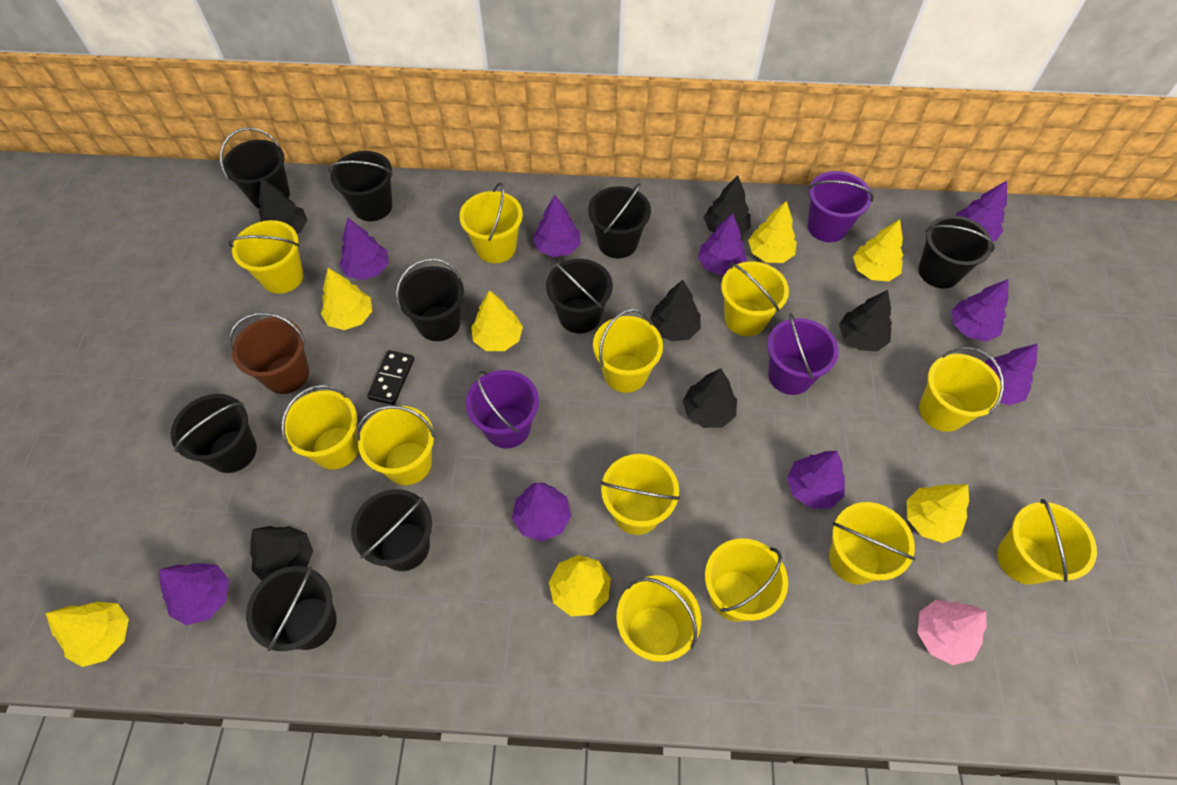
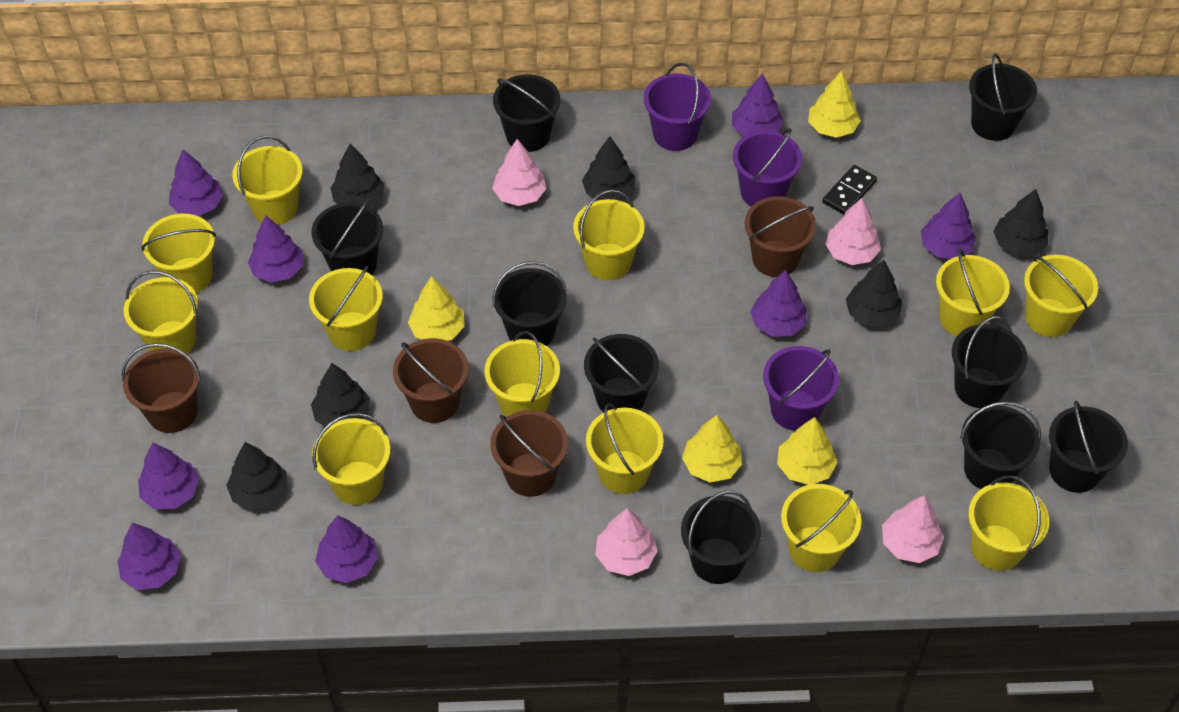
brown bucket: 1 -> 4
pink tree: 1 -> 4
purple tree: 9 -> 8
yellow tree: 7 -> 4

